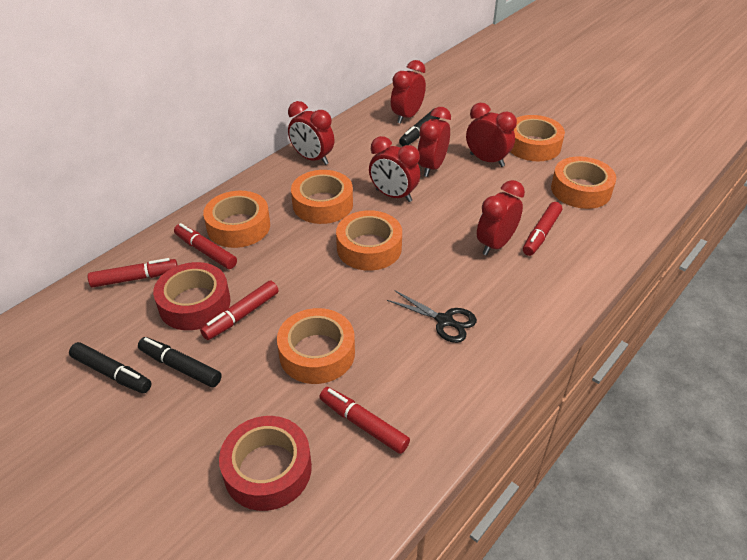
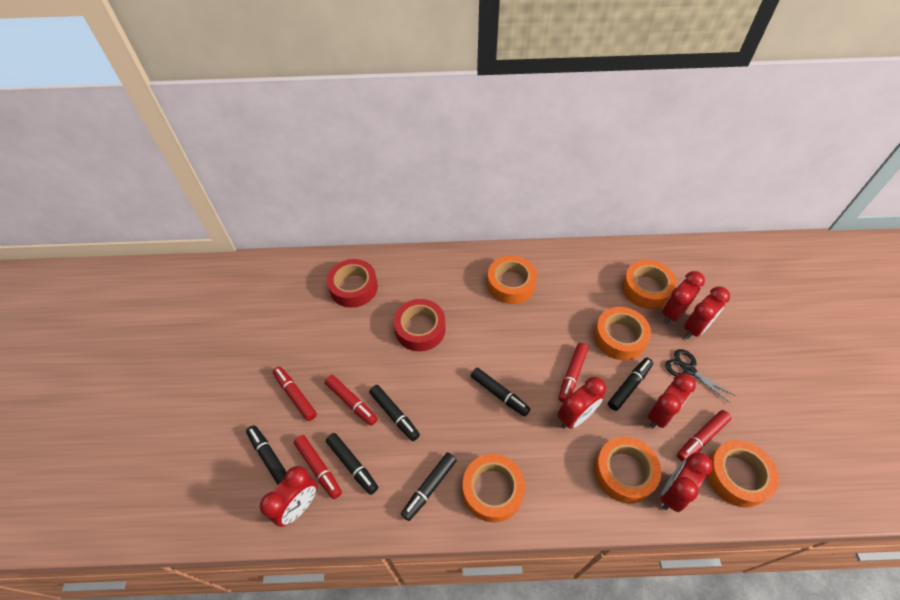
black marker: 3 -> 6

